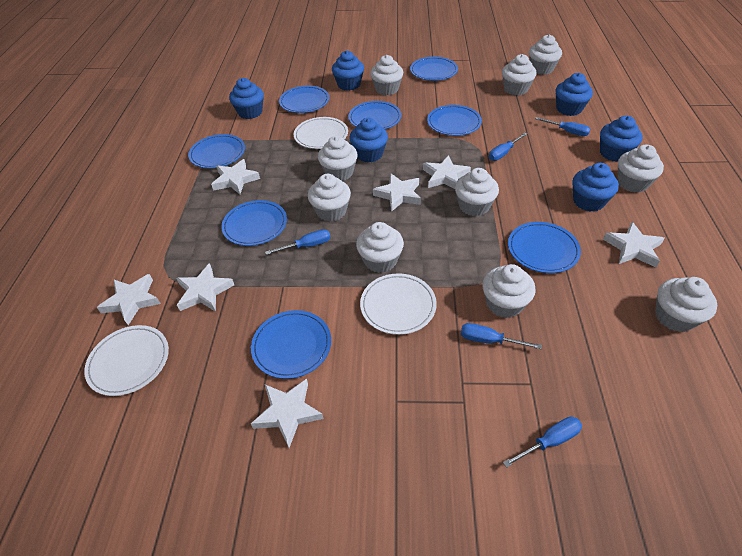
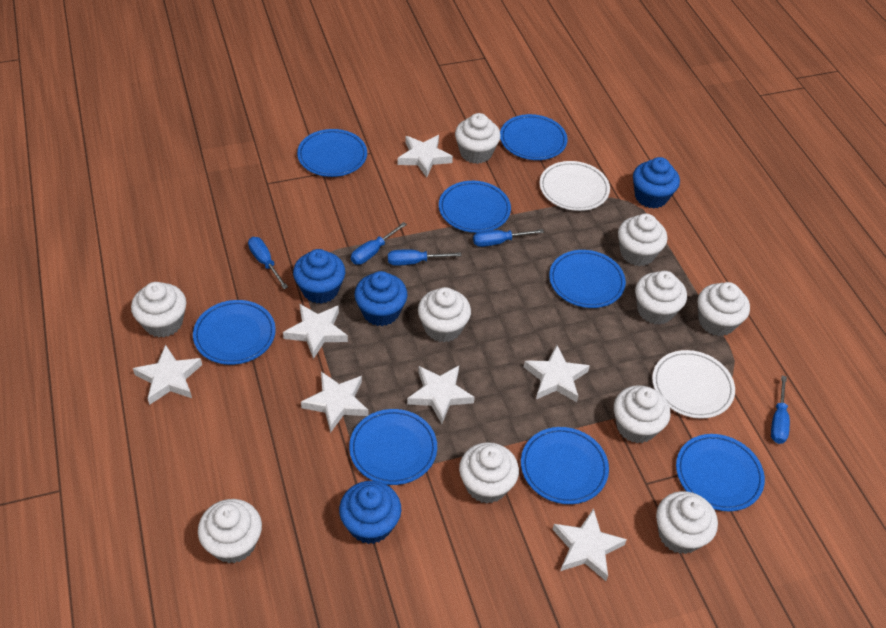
blue cupcake: 6 -> 4
white plate: 3 -> 2

